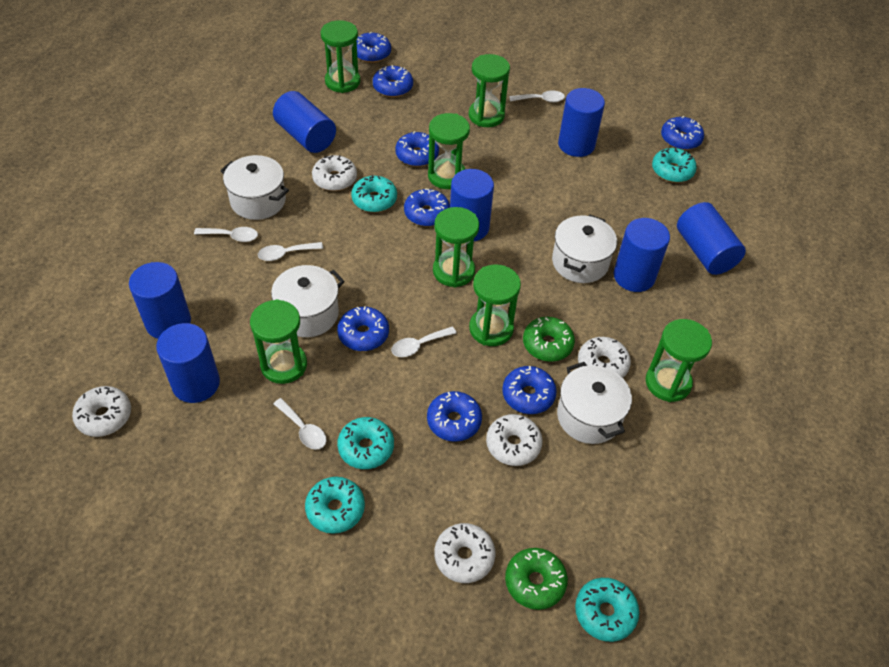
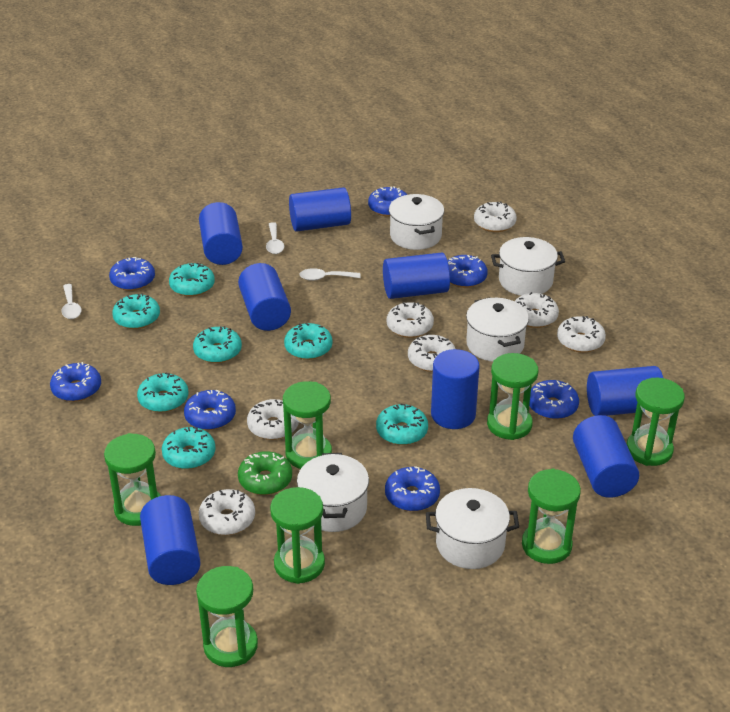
blue cylinder: 7 -> 8
blue donut: 8 -> 7
green donut: 2 -> 1
turquoise donut: 5 -> 7
white donut: 5 -> 7
white pot: 4 -> 5
white spoon: 5 -> 3

